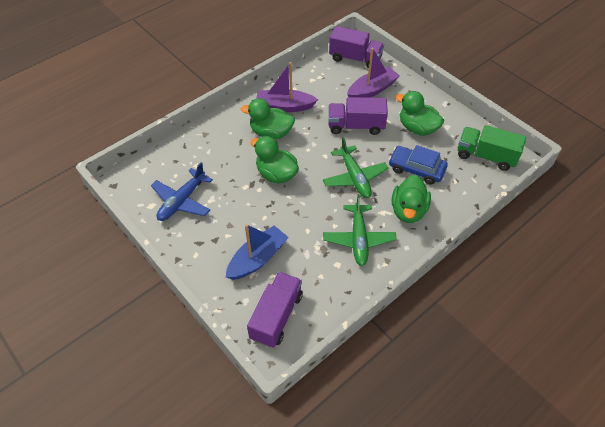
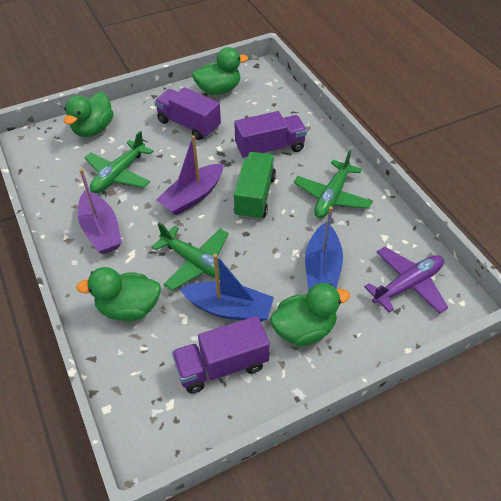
blue boat: 1 -> 2
blue car: 1 -> 0
blue plane: 1 -> 0
green plane: 2 -> 3
purple plane: 0 -> 1

